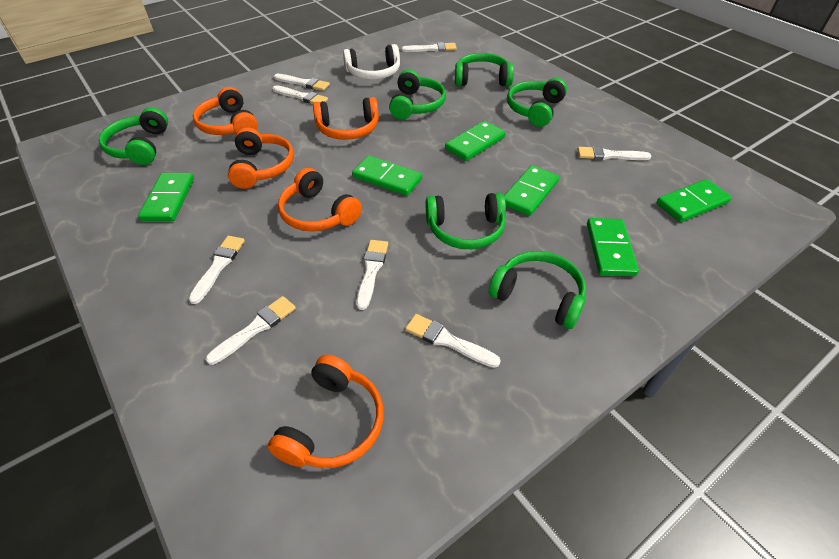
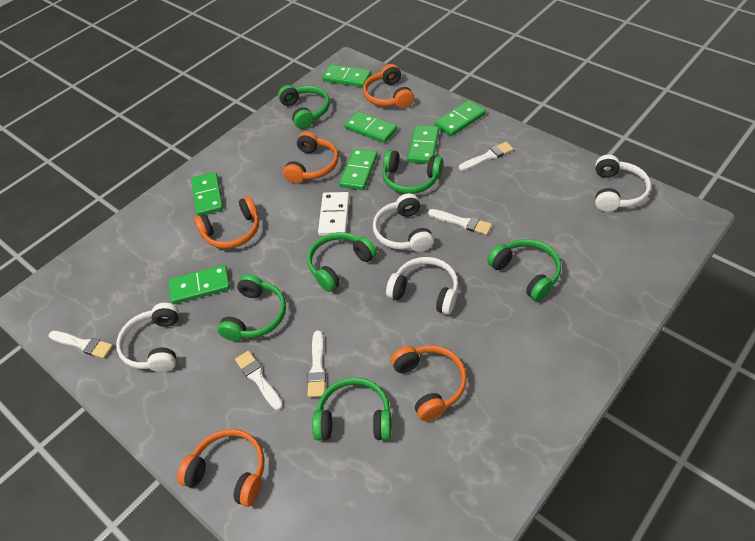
green domino: 6 -> 7
white brush: 8 -> 5
white domino: 0 -> 1
white headphones: 1 -> 4

